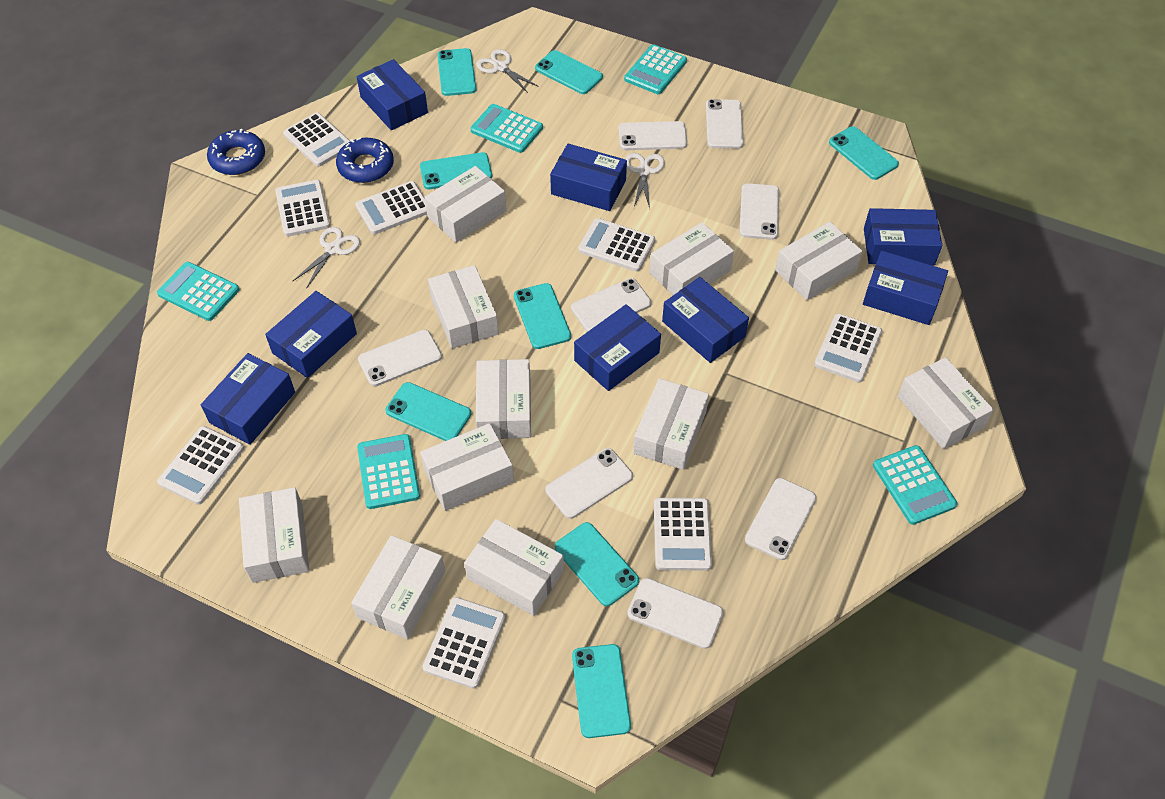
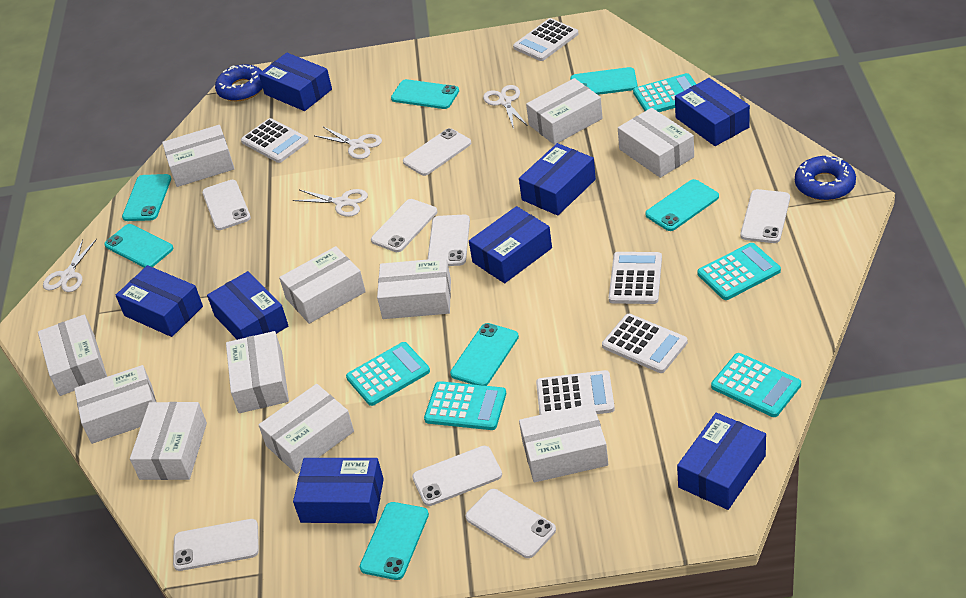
turquoise phone: 8 -> 7
white calculator: 8 -> 5
white scissors: 3 -> 4

